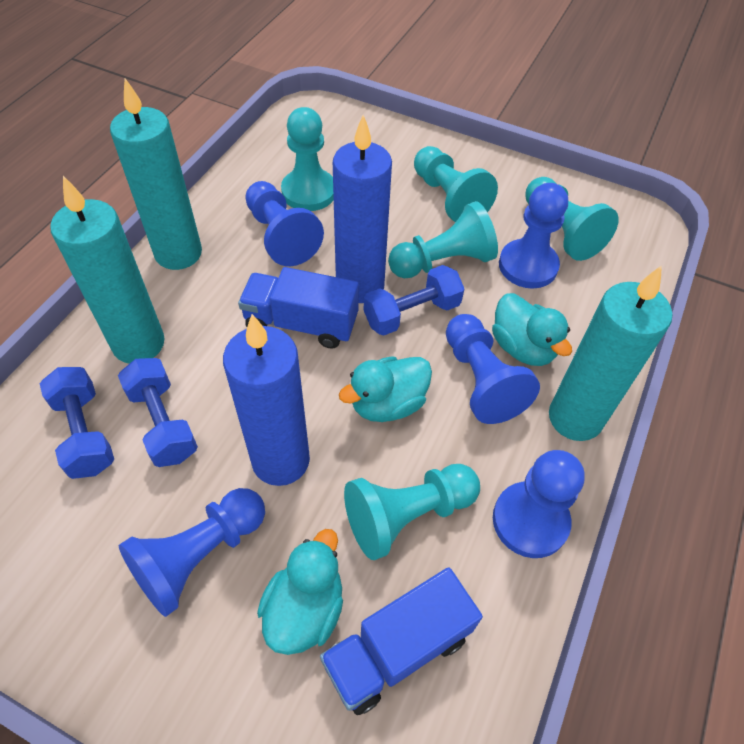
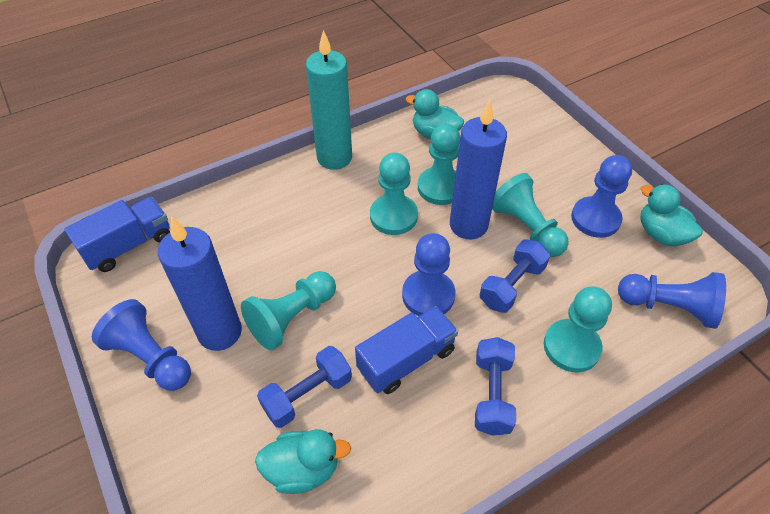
blue pawn: 5 -> 4
turquoise candle: 3 -> 1

